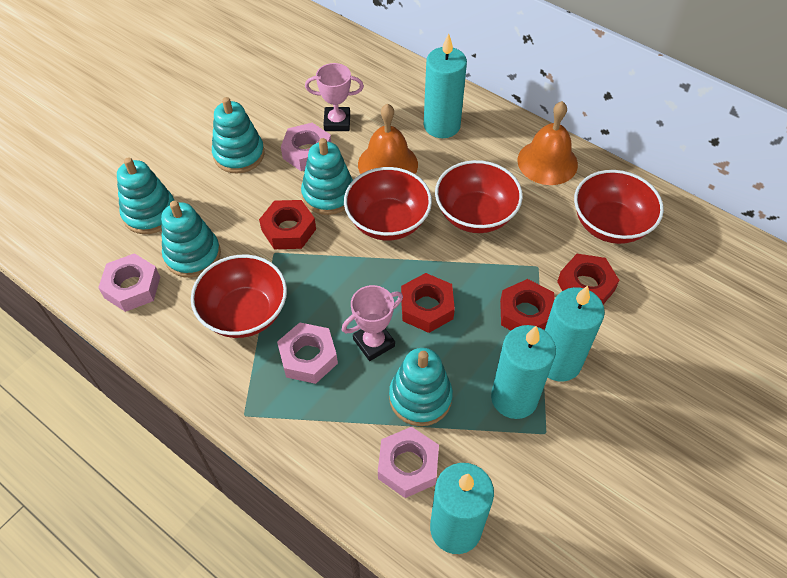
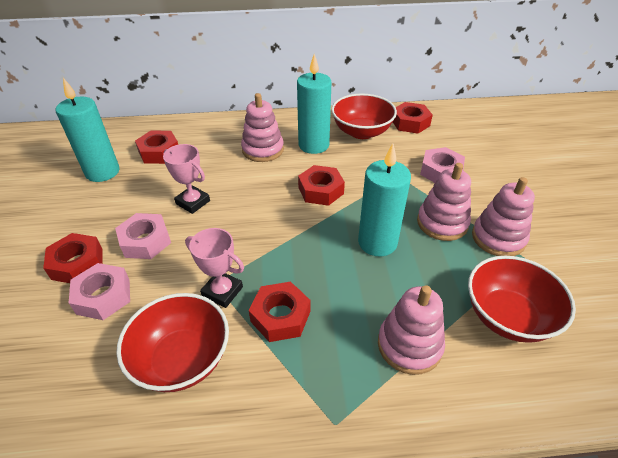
orange bell: 2 -> 0
pink nut: 4 -> 3
pink stacking toy: 0 -> 4
red bowl: 4 -> 3
red nut: 4 -> 5
turquoise candle: 4 -> 3
turquoise stacking toy: 5 -> 0

